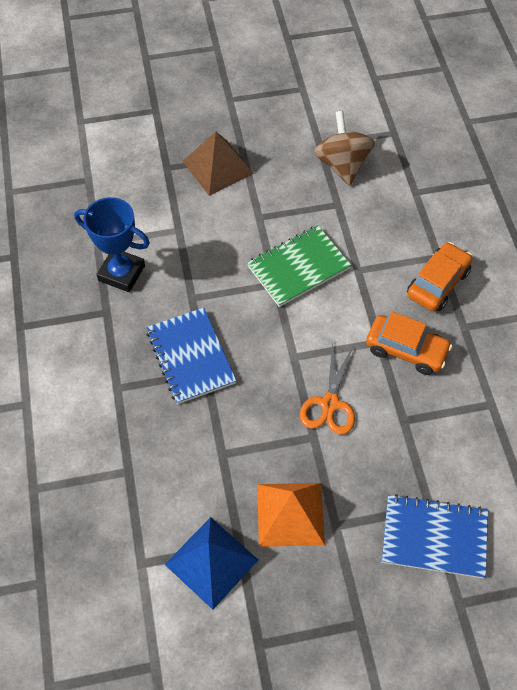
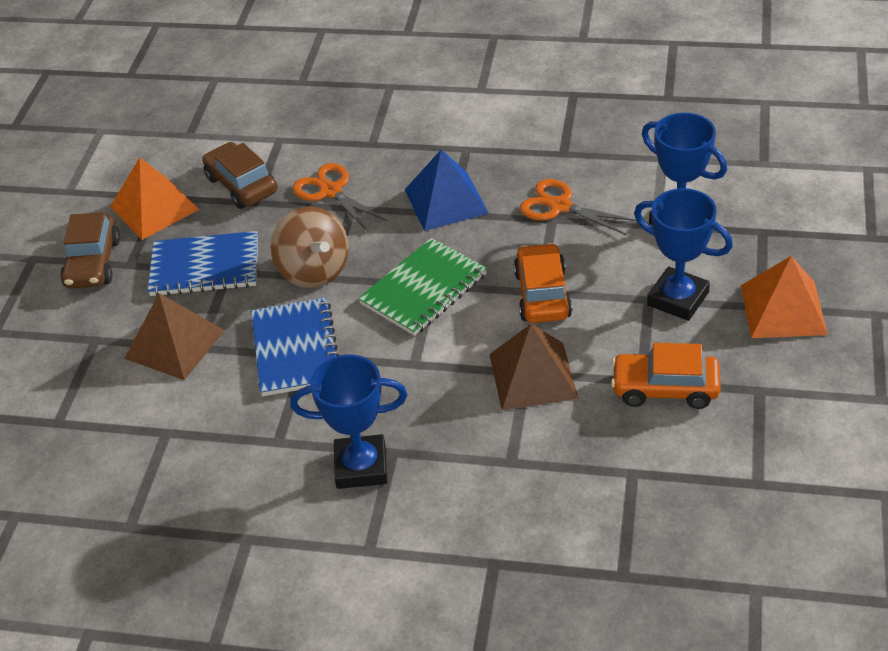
blue trophy: 1 -> 3
brown car: 0 -> 2
brown pyramid: 1 -> 2
orange pyramid: 1 -> 2
orange scissors: 1 -> 2

